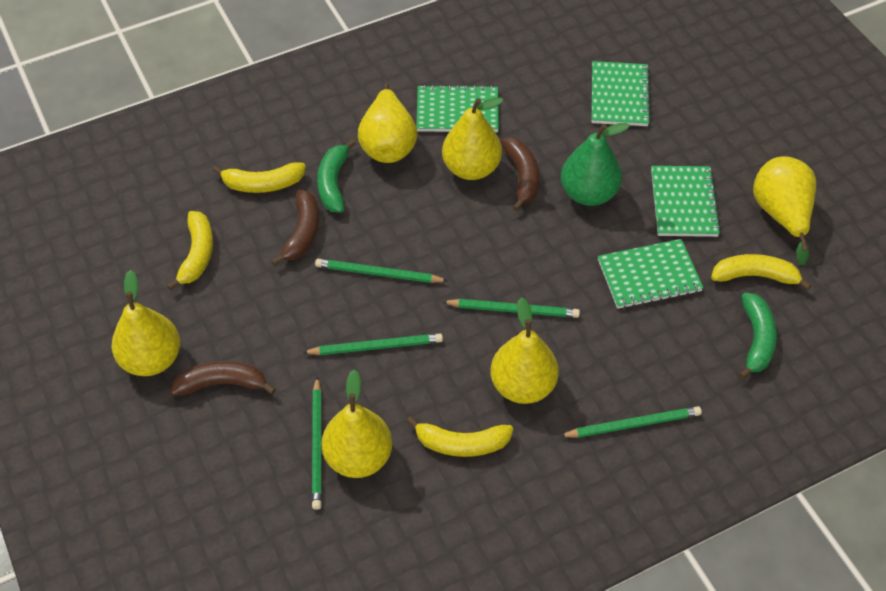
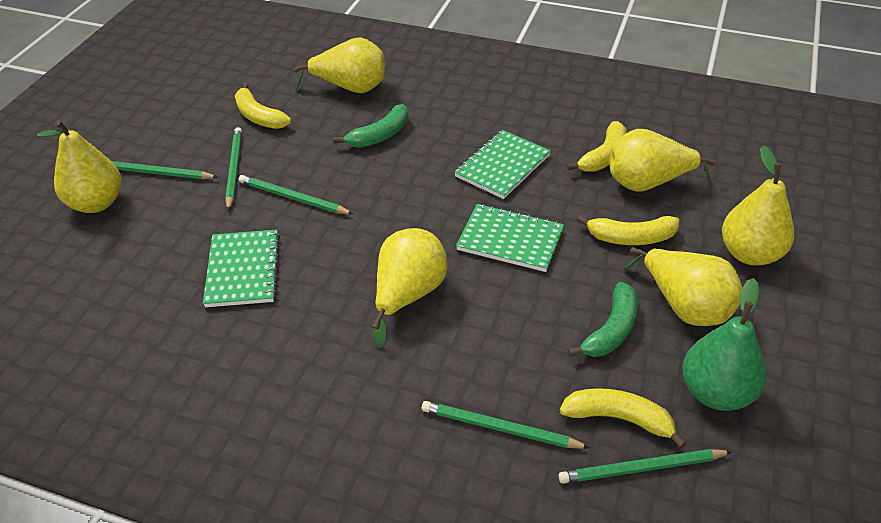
brown banana: 3 -> 0
green notebook: 4 -> 3

